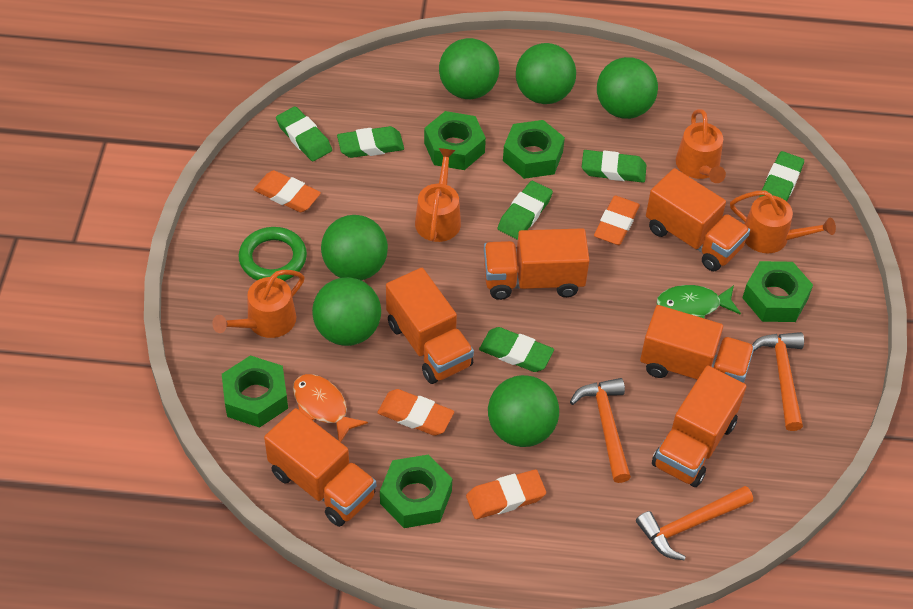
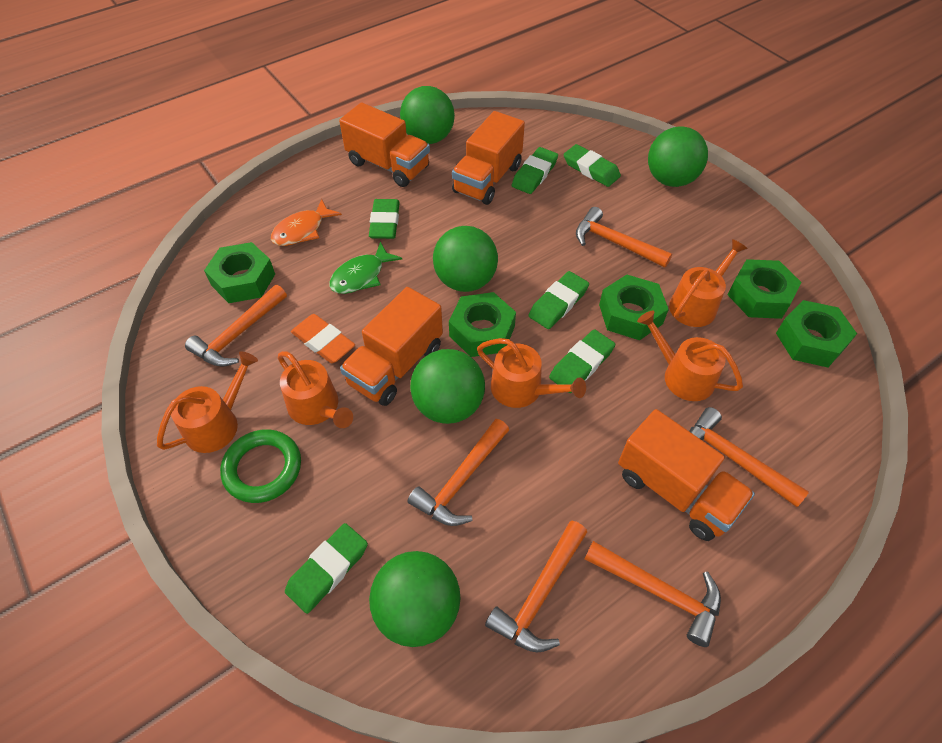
green ball: 6 -> 5
orange eraser: 4 -> 1
orange hammer: 3 -> 6
orange truck: 6 -> 4
orange watering can: 4 -> 5

